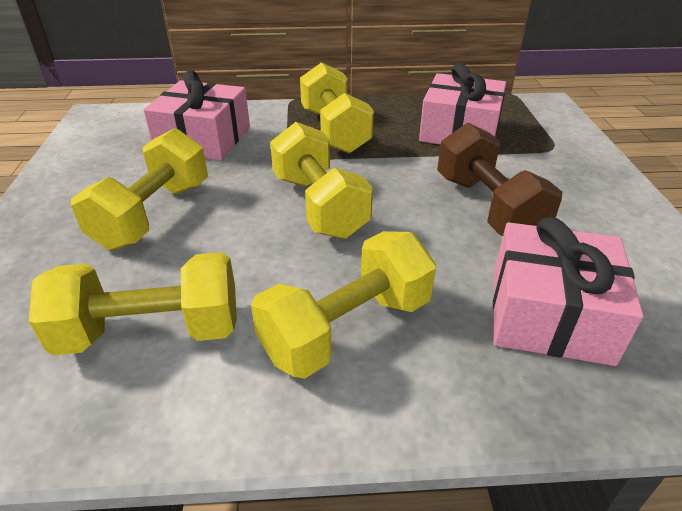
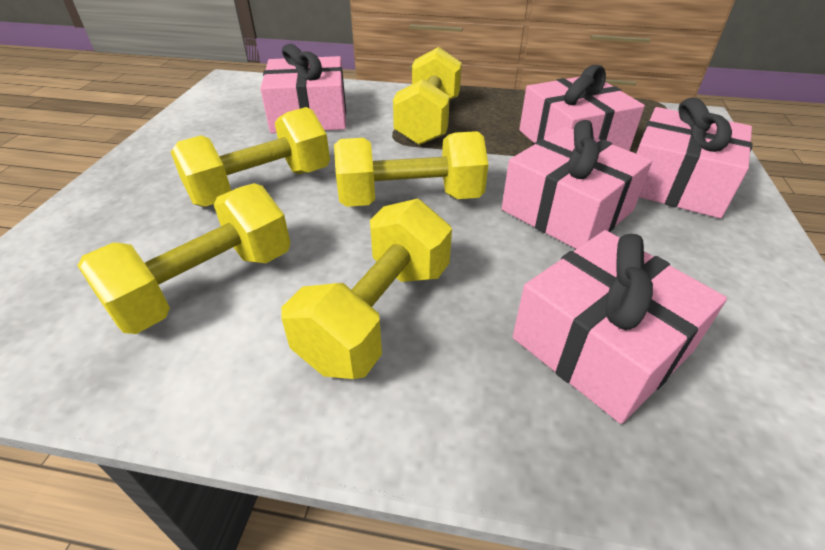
brown dumbbell: 1 -> 0
pink gift: 3 -> 5

